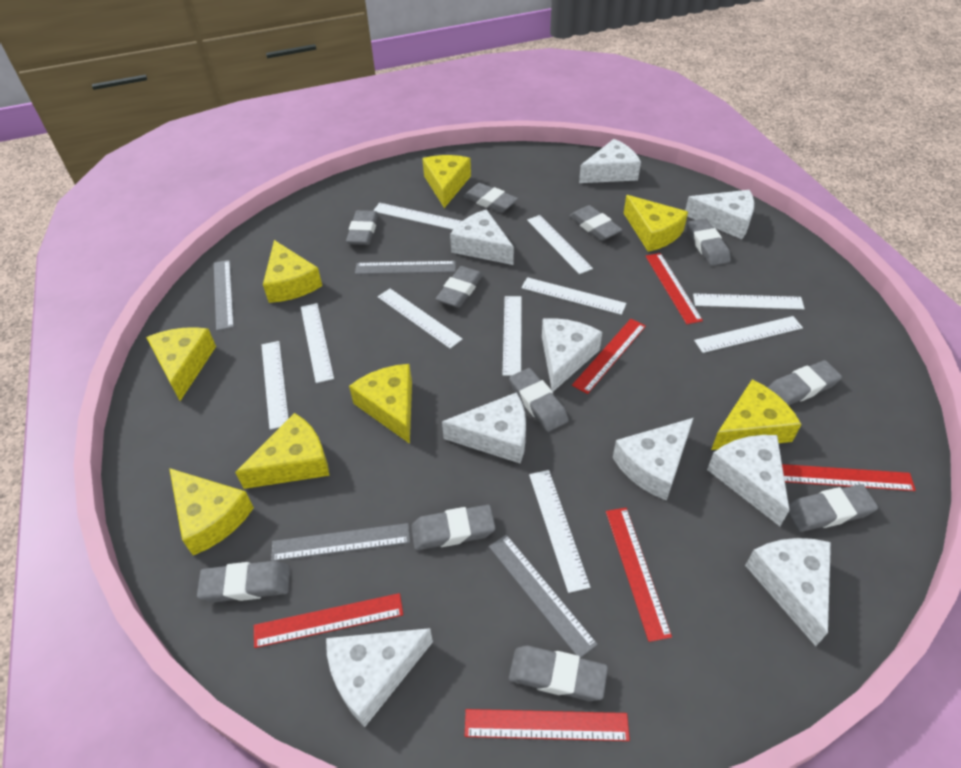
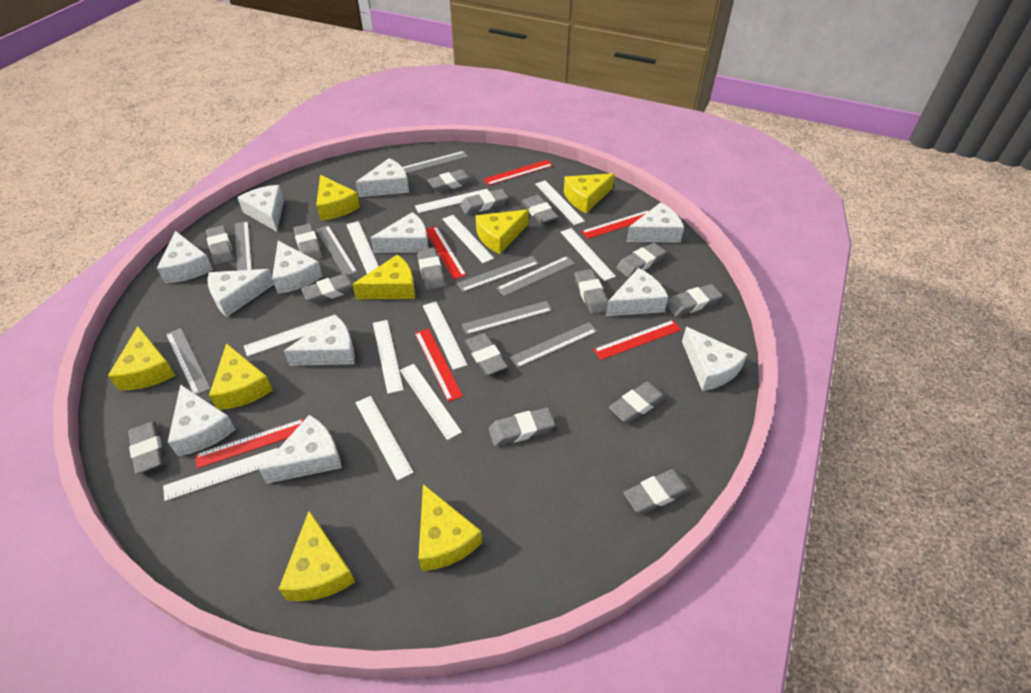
grey eraser: 11 -> 15
grey ruler: 4 -> 8
white cheese: 9 -> 12
white ruler: 10 -> 11

